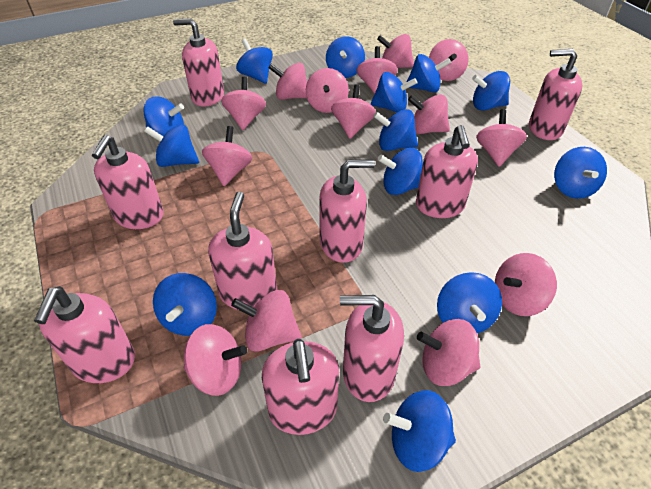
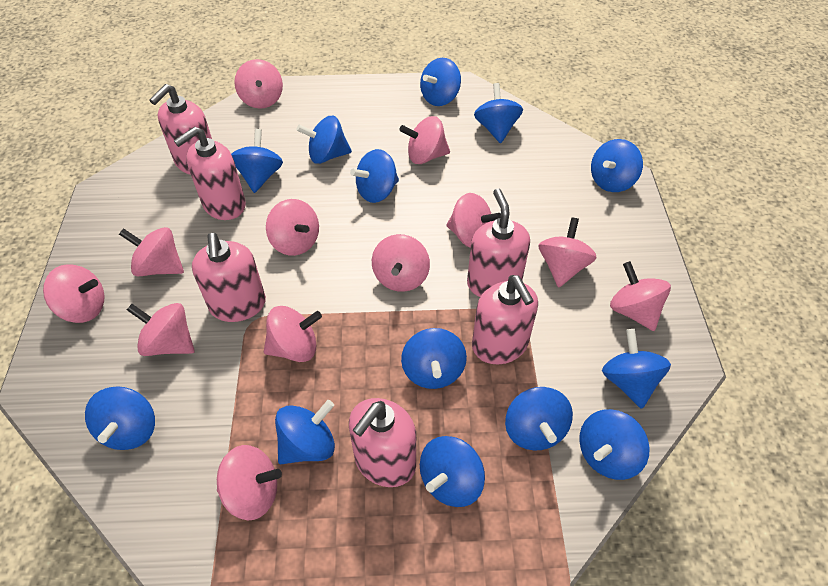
pink soap dispenser: 9 -> 6
pink spinning top: 14 -> 12

